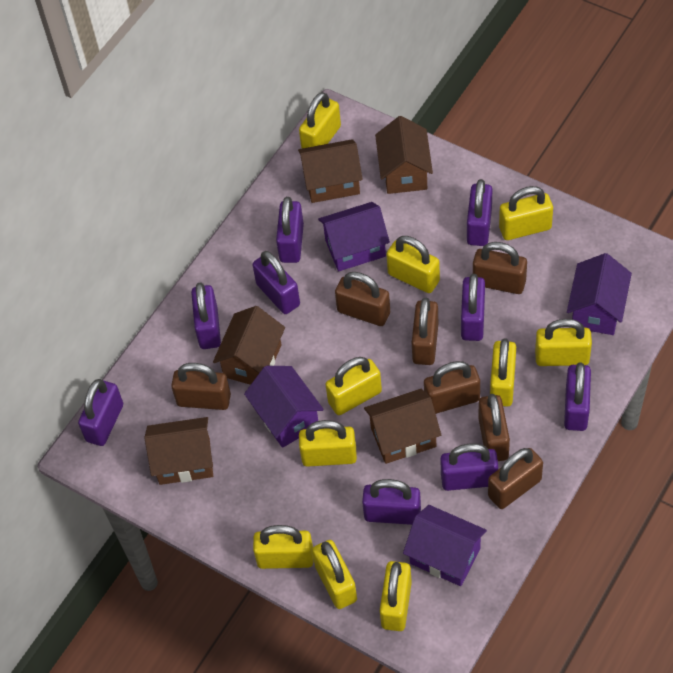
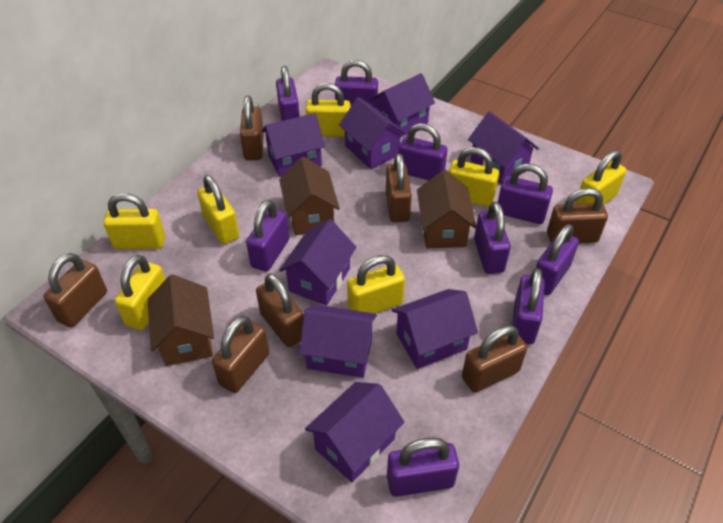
brown house: 5 -> 3
purple house: 4 -> 8
yellow padlock: 10 -> 7

